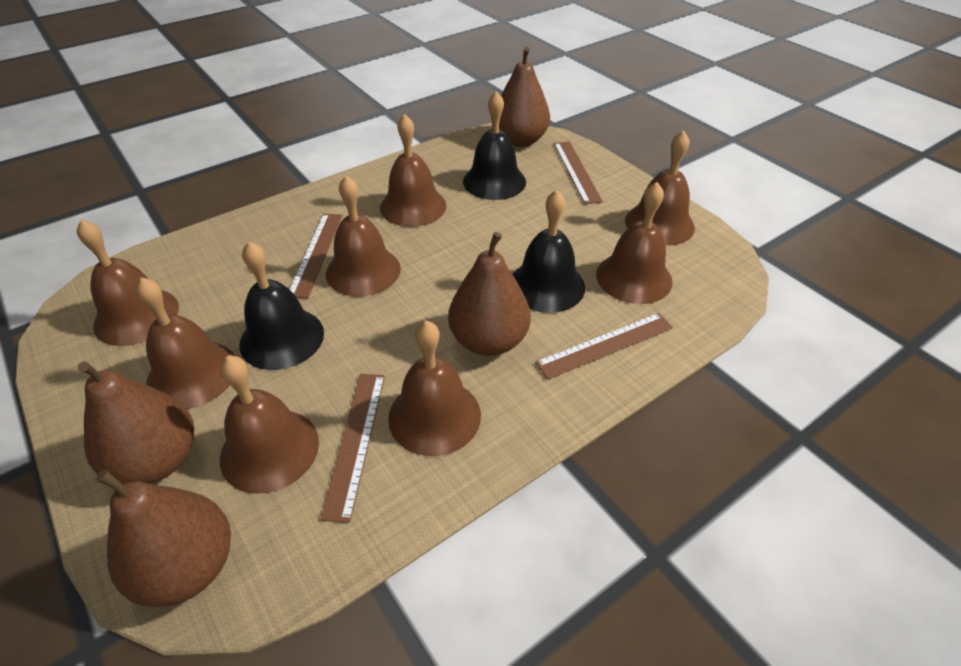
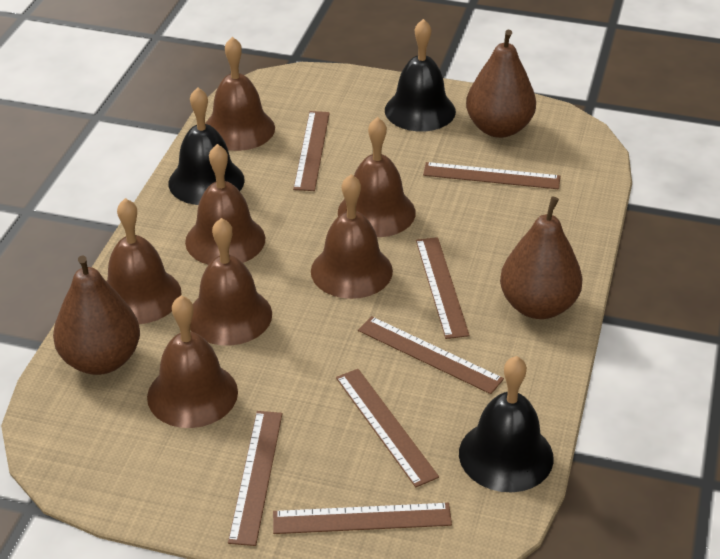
brown bell: 8 -> 7
brown pear: 4 -> 3
brown ruler: 4 -> 7

